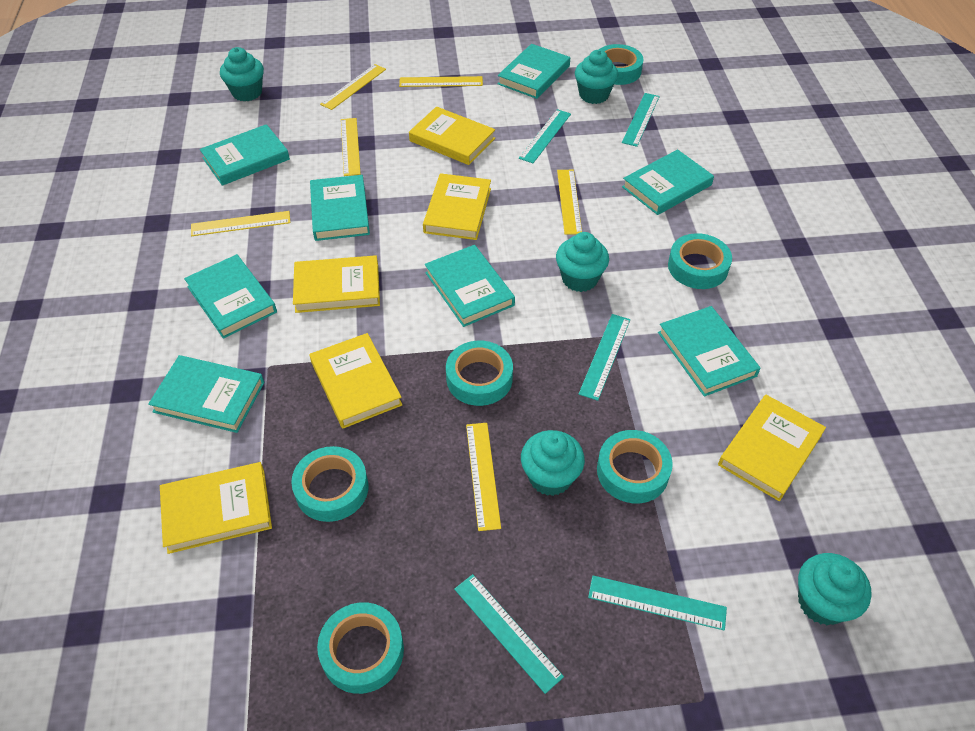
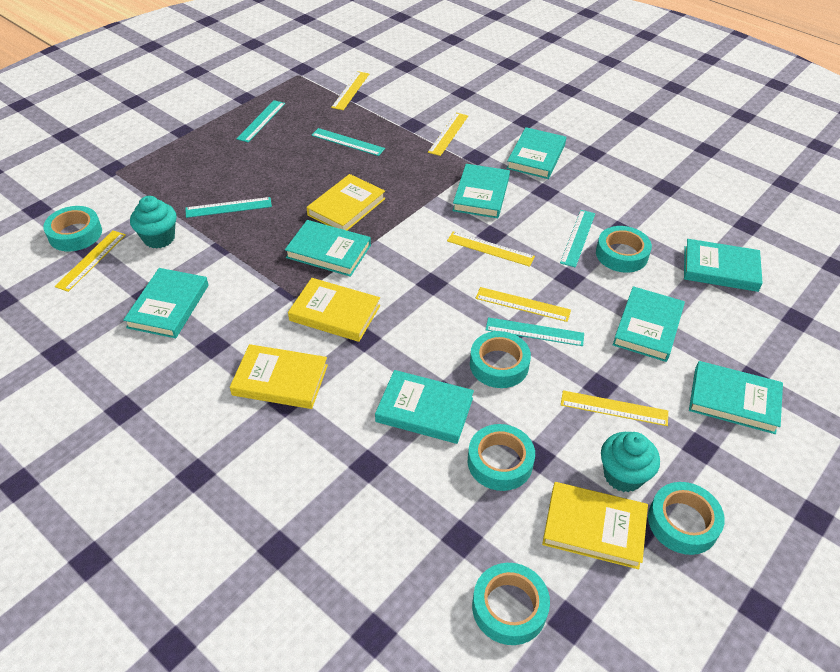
turquoise cupcake: 5 -> 2
yellow book: 6 -> 4

